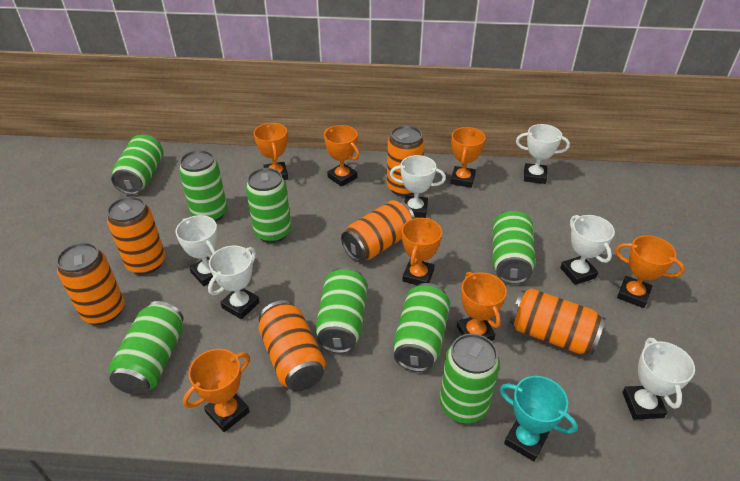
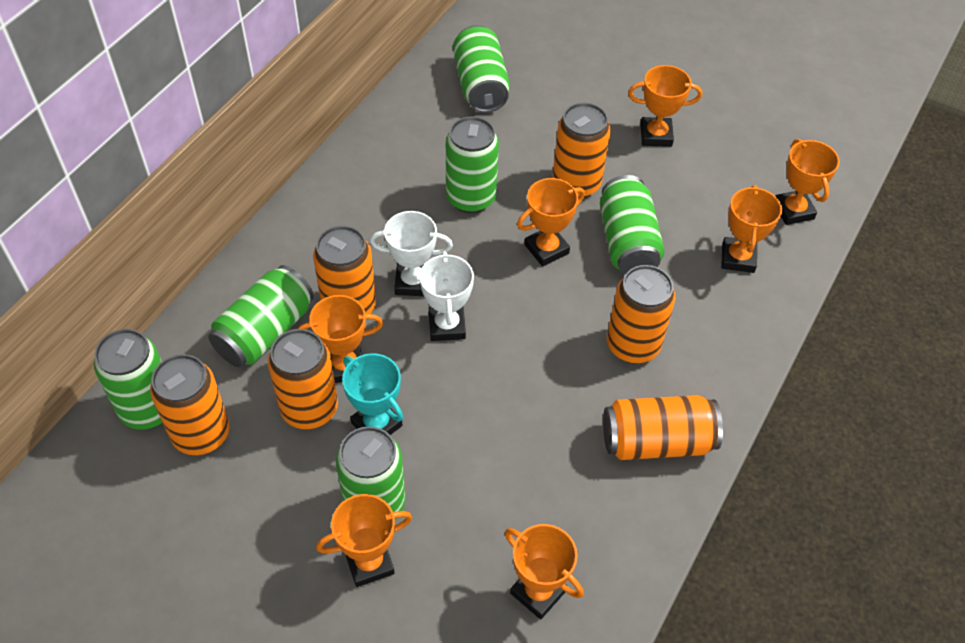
green can: 8 -> 6
white trophy: 6 -> 2

